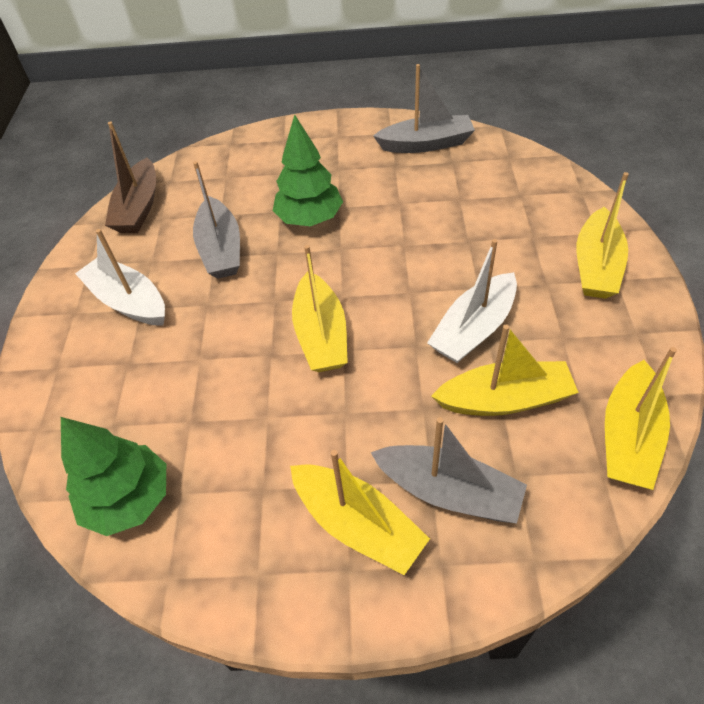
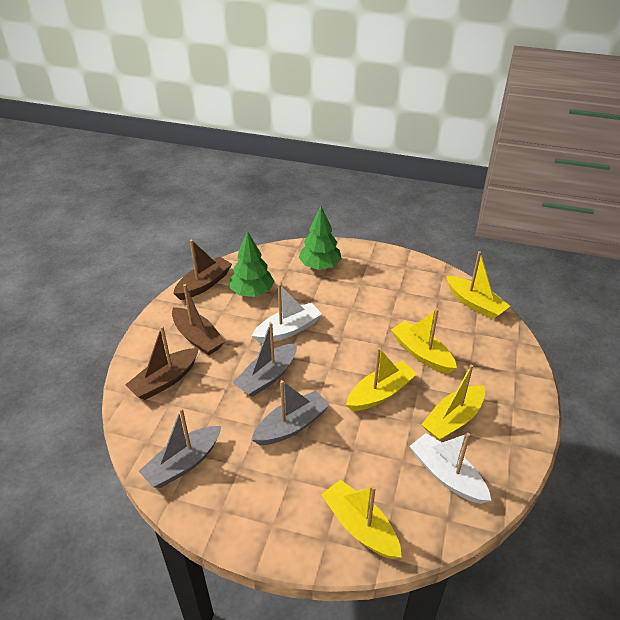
brown boat: 1 -> 3

